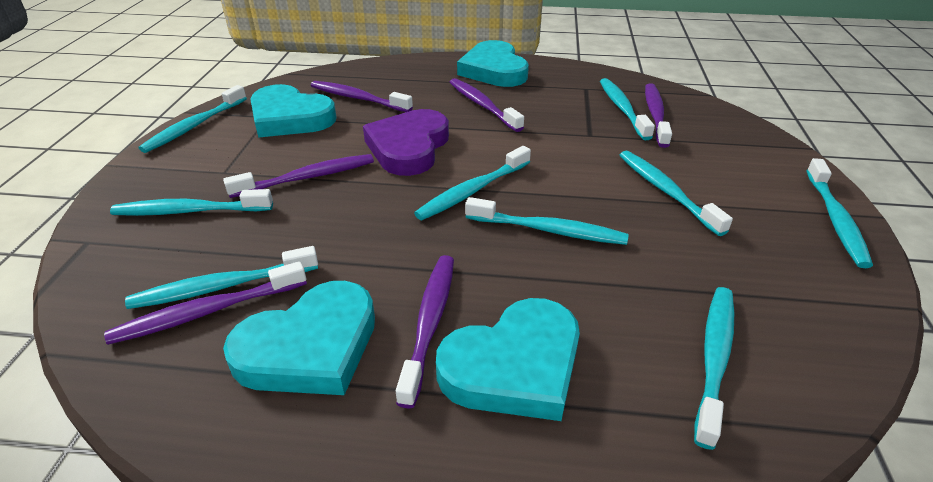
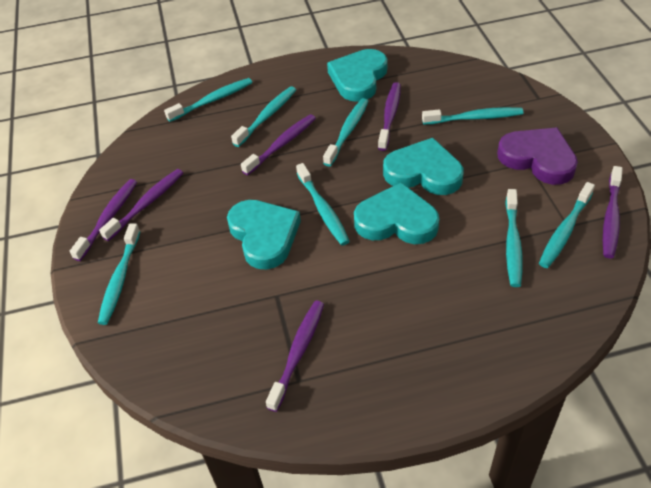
turquoise toothbrush: 9 -> 8

